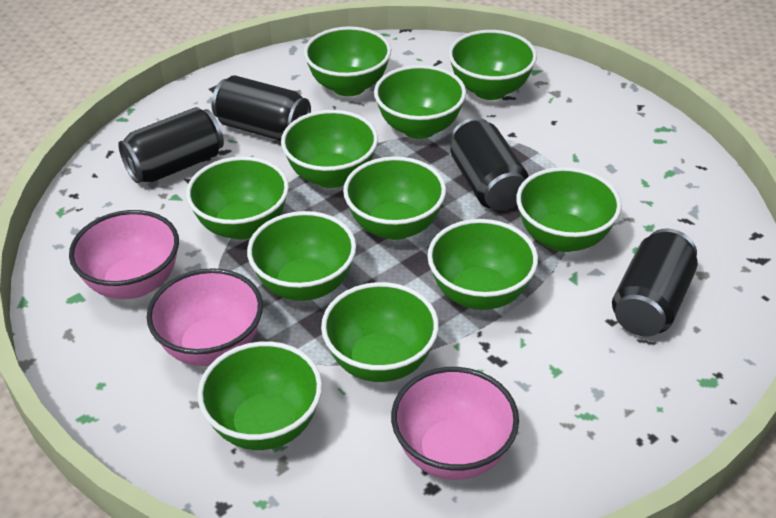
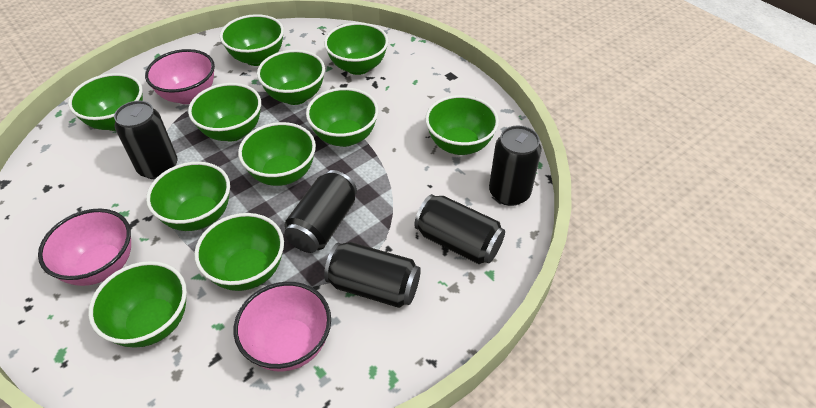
black can: 4 -> 5

